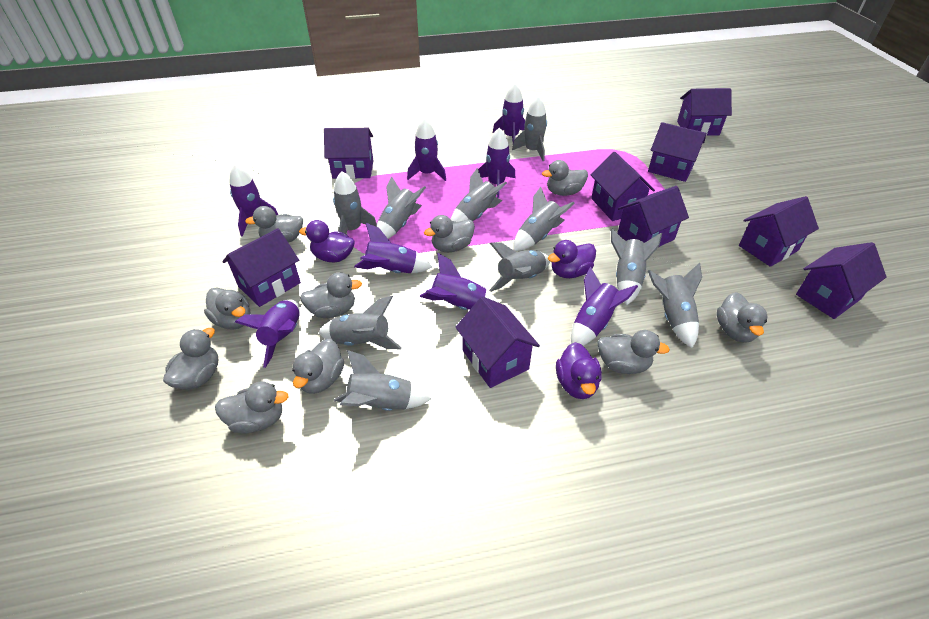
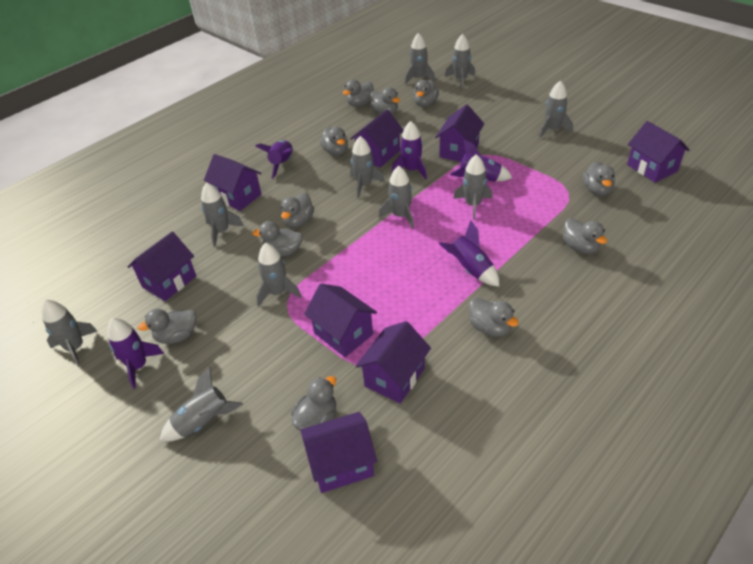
grey duck: 10 -> 11
purple duck: 3 -> 0
purple house: 9 -> 8
purple rocket: 8 -> 5

